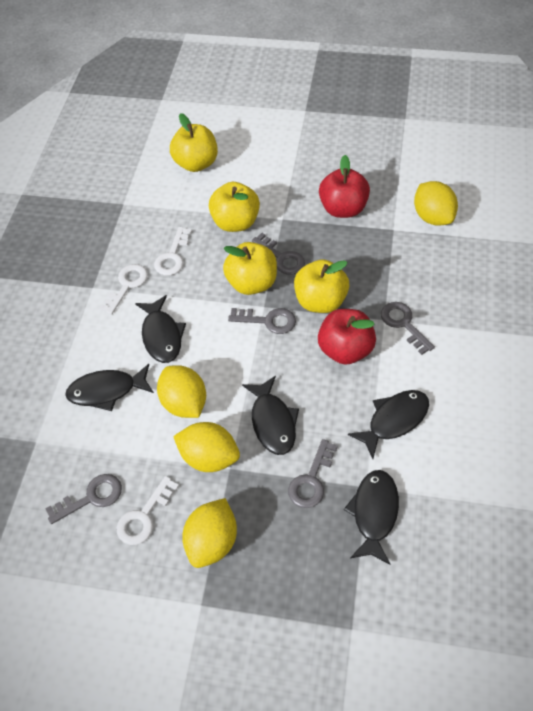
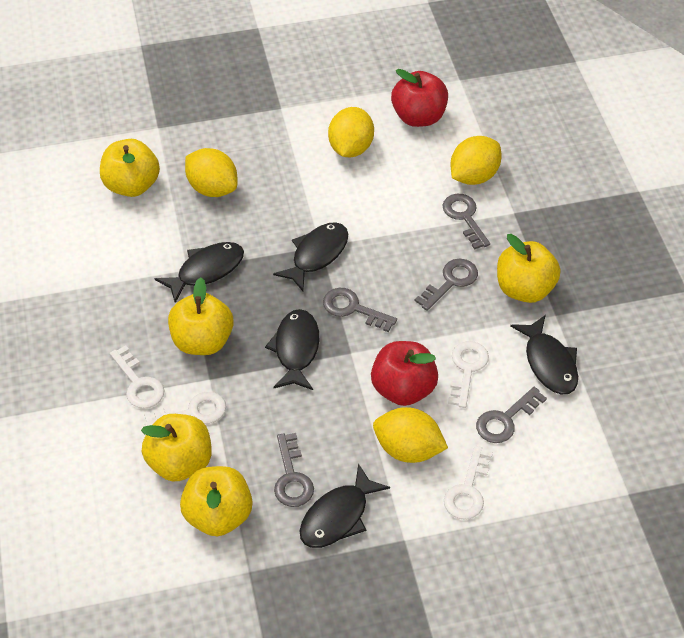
white key: 3 -> 4
yellow apple: 4 -> 5

